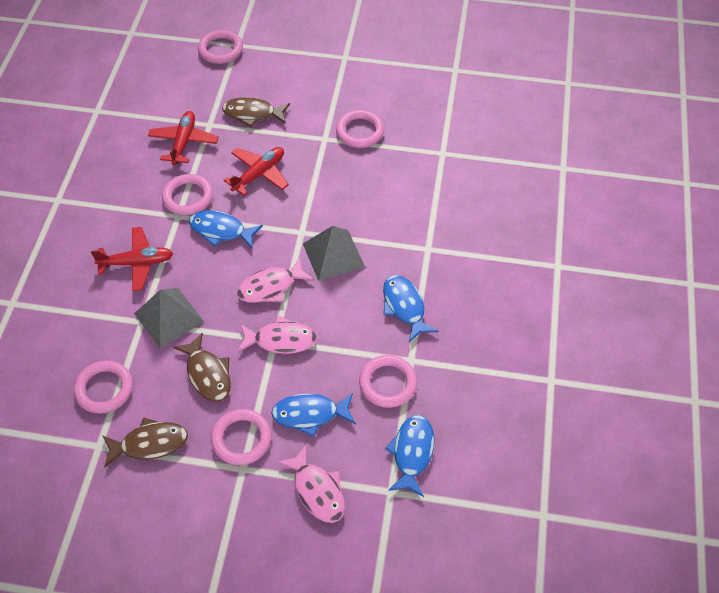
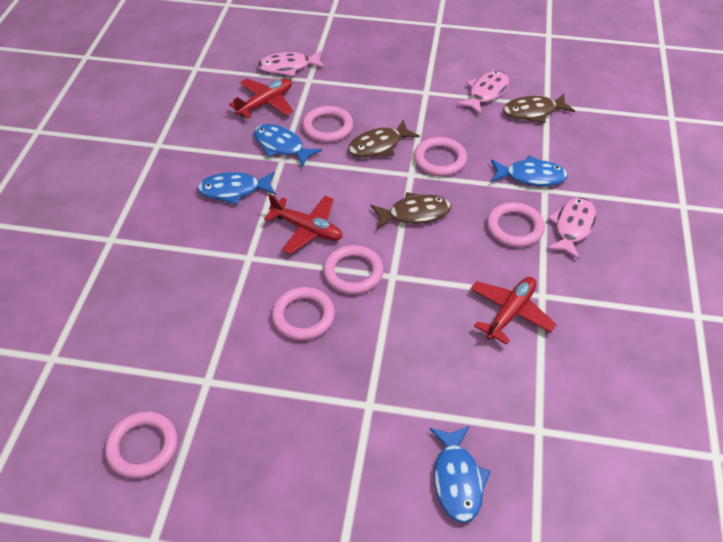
grey pyramid: 2 -> 0

